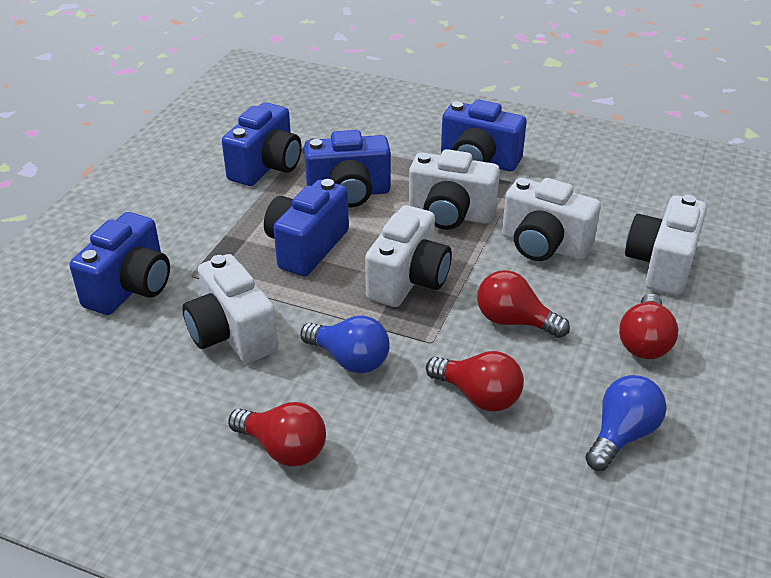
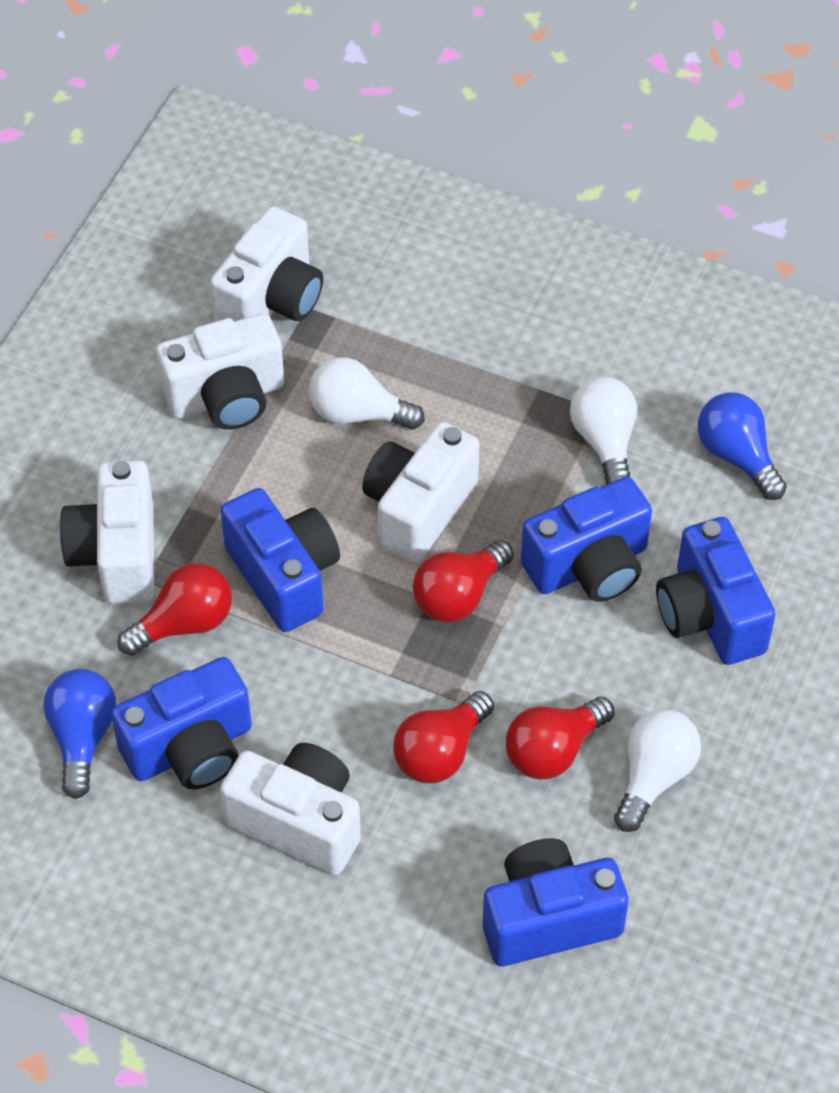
white light bulb: 0 -> 3

